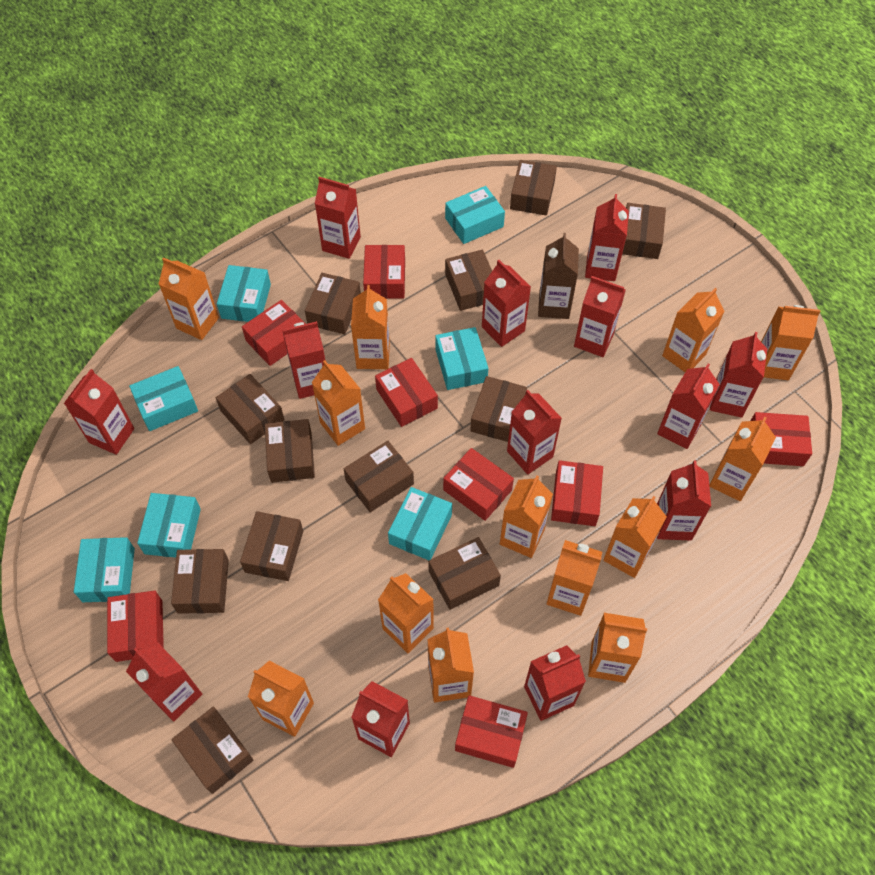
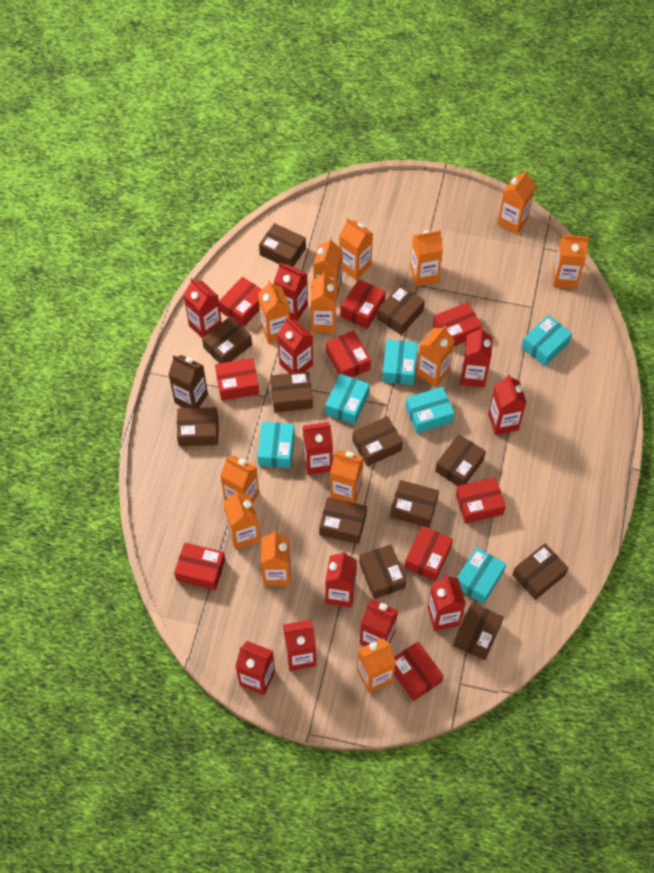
red box: 8 -> 9
red carton: 13 -> 11
turquoise box: 7 -> 6

